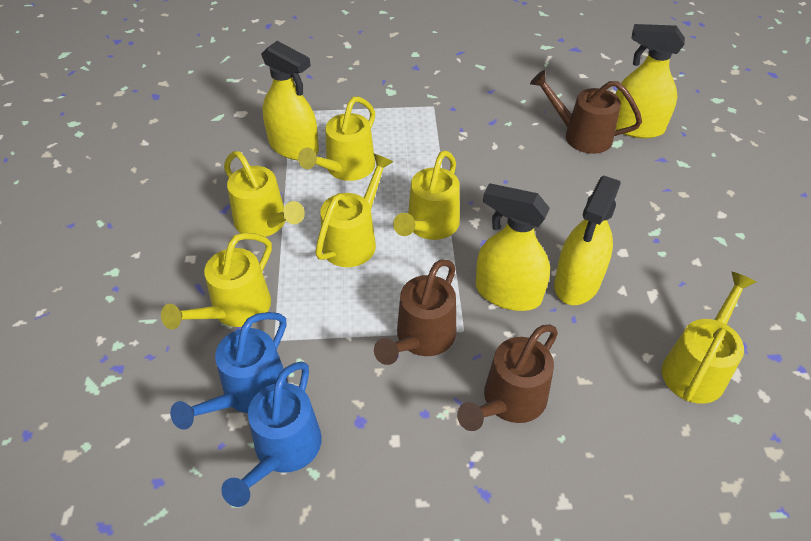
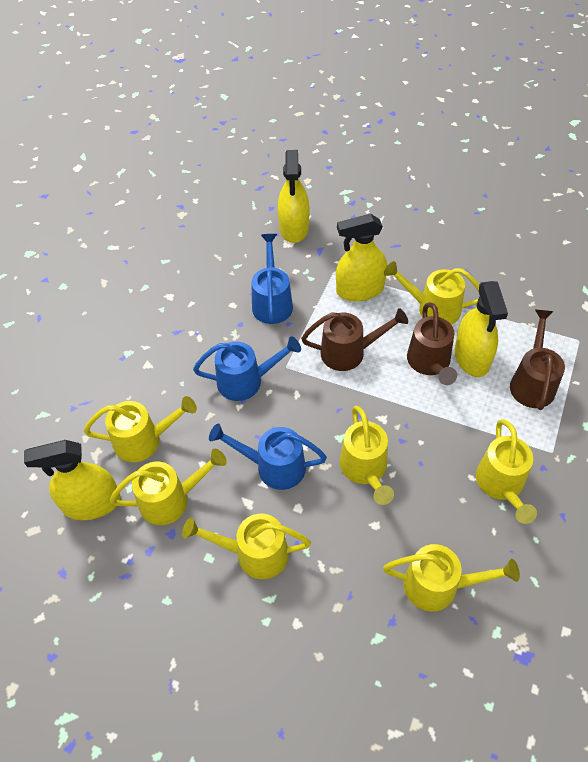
blue watering can: 2 -> 3
yellow watering can: 6 -> 7

